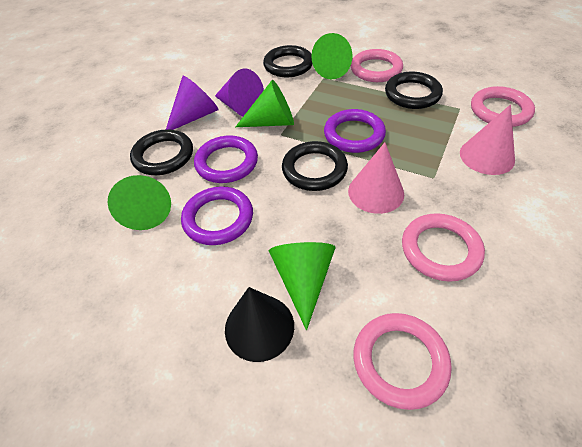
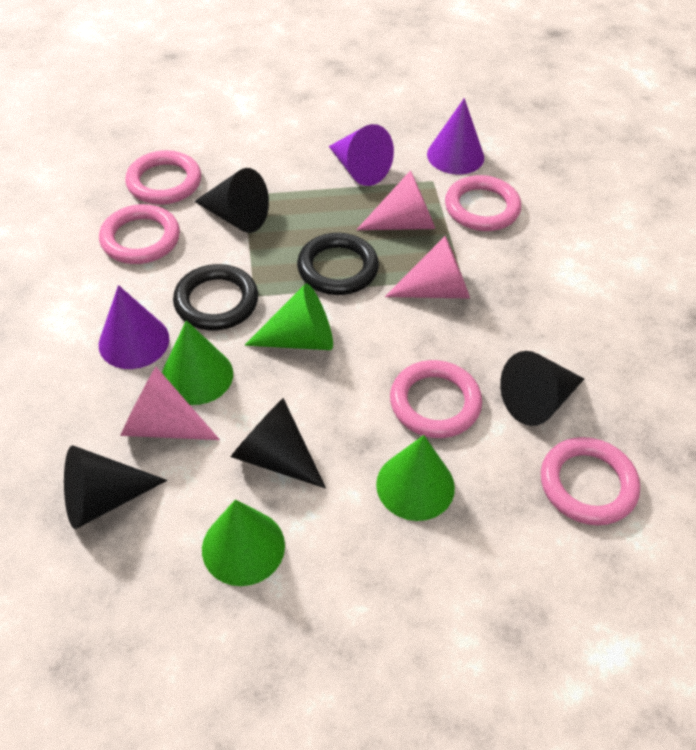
black cone: 1 -> 4
black ring: 4 -> 2
pink cone: 2 -> 3
pink ring: 4 -> 5
purple cone: 2 -> 3
purple ring: 3 -> 0

